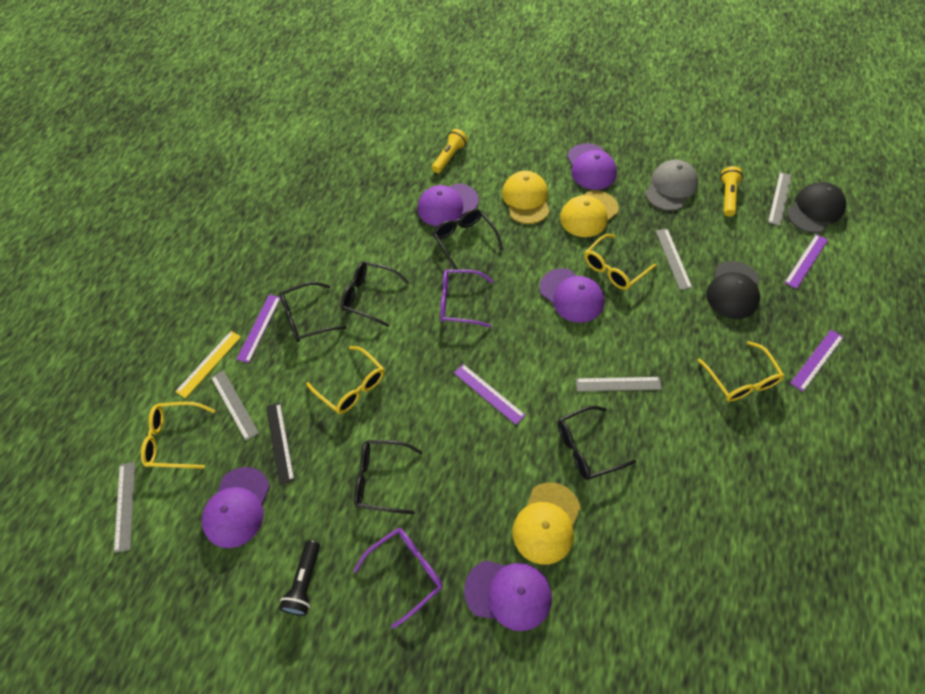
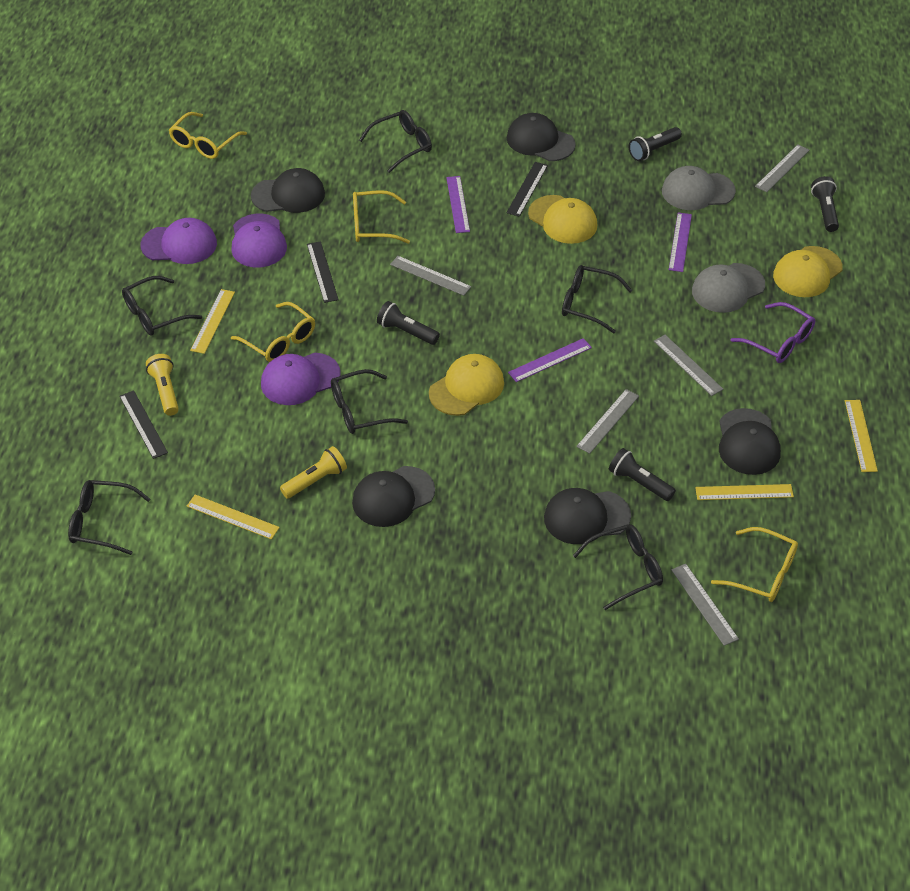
black cap: 2 -> 5
black flashlight: 1 -> 4
black glasses: 5 -> 6
black ruler: 1 -> 3
grey cap: 1 -> 2
purple cap: 5 -> 3
purple glasses: 2 -> 1
purple ruler: 4 -> 3
yellow ruler: 1 -> 4

